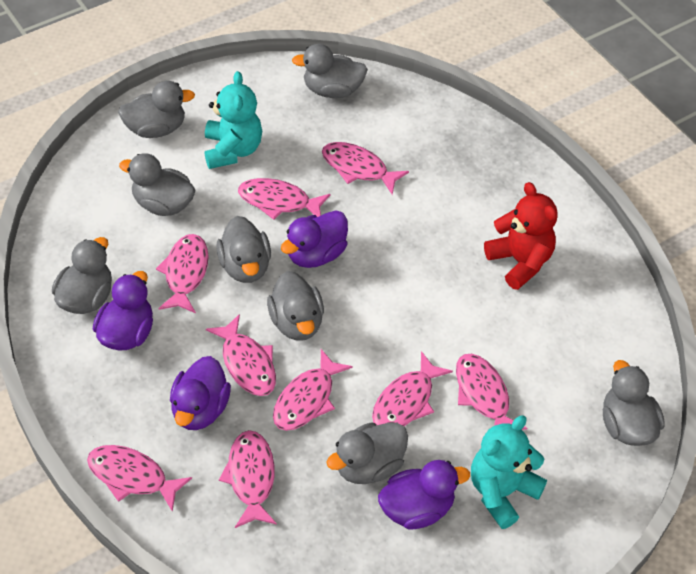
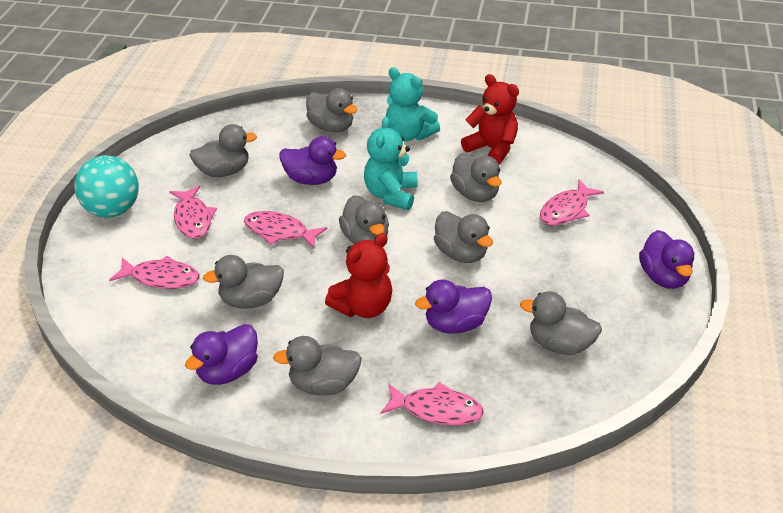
pink fish: 9 -> 5
red teddy bear: 1 -> 2
turquoise ball: 0 -> 1

